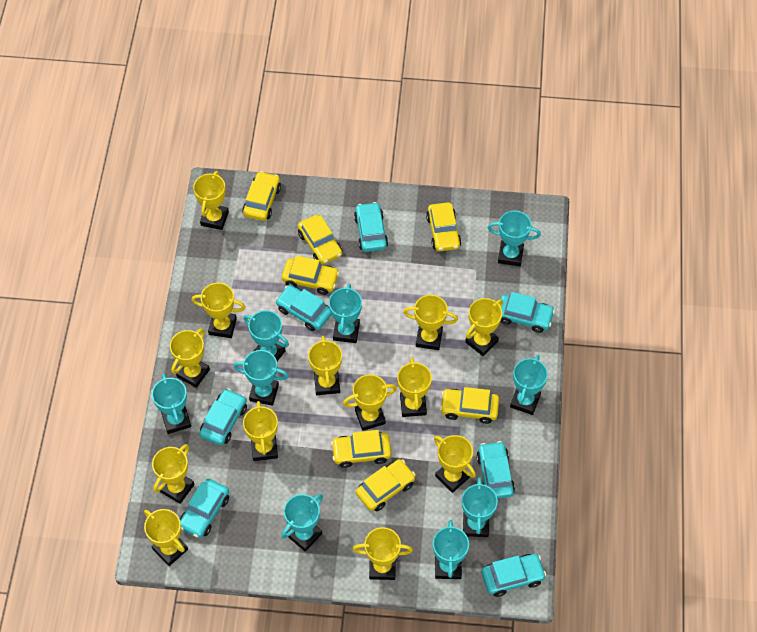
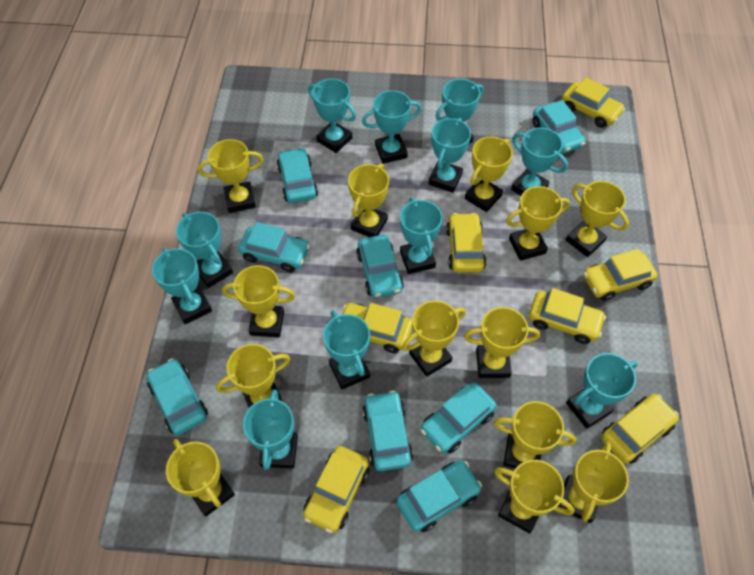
turquoise car: 7 -> 8
turquoise trophy: 9 -> 11

